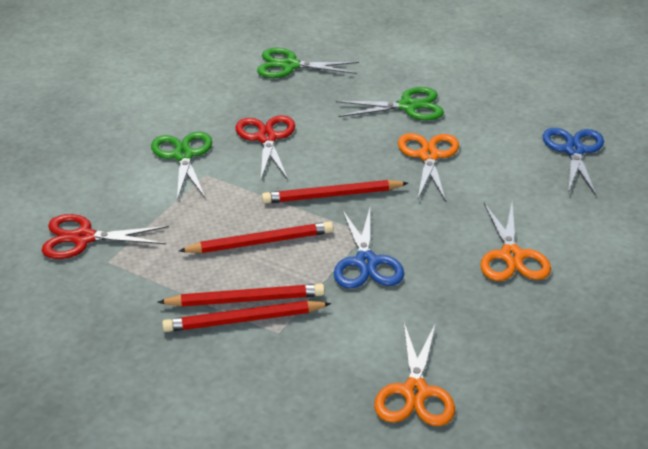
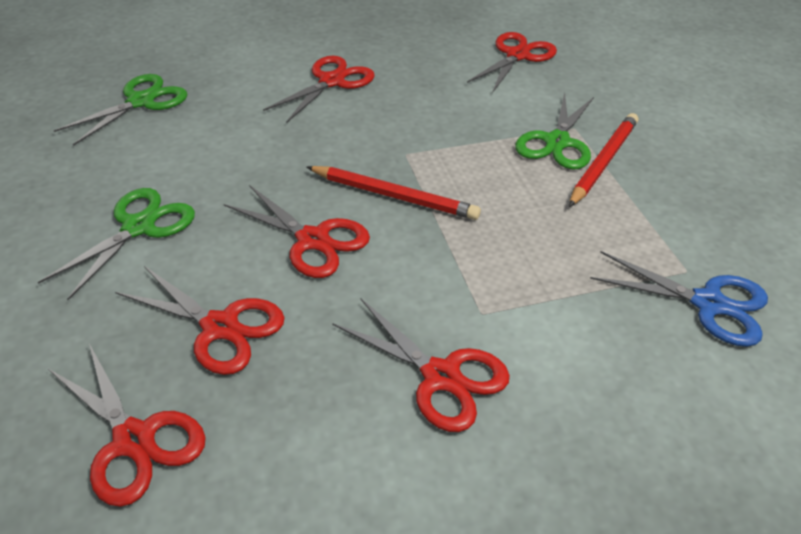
blue scissors: 2 -> 1
orange scissors: 3 -> 0
red pencil: 4 -> 2
red scissors: 2 -> 6

